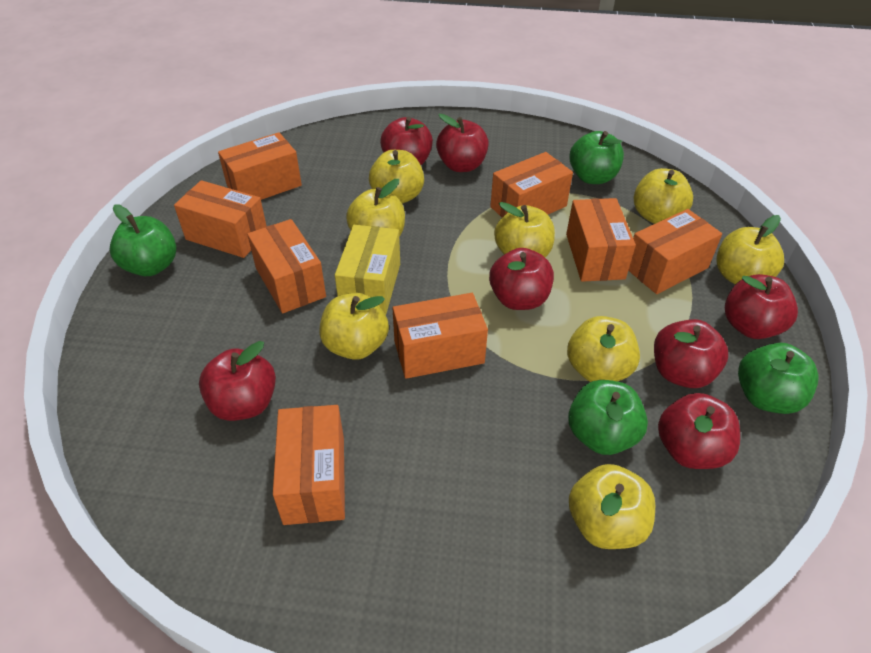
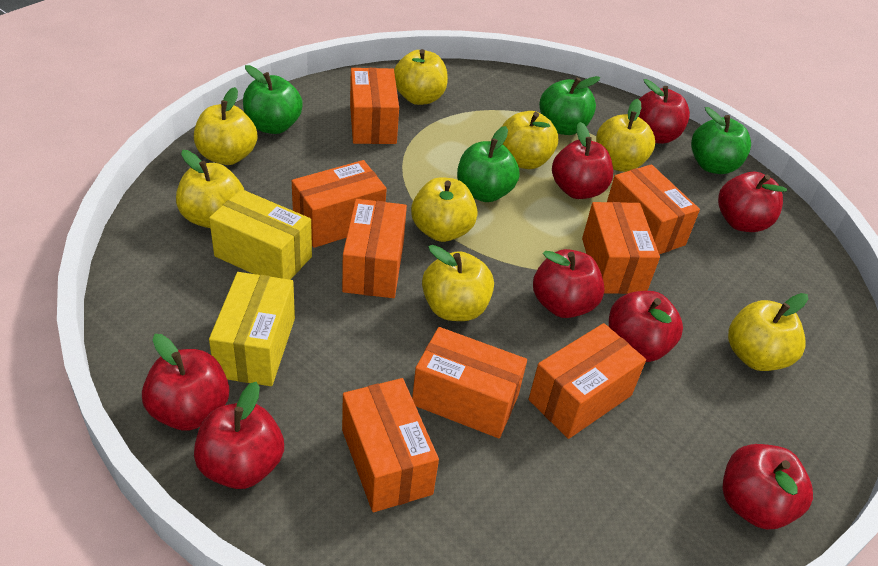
red apple: 7 -> 8
yellow box: 1 -> 2

